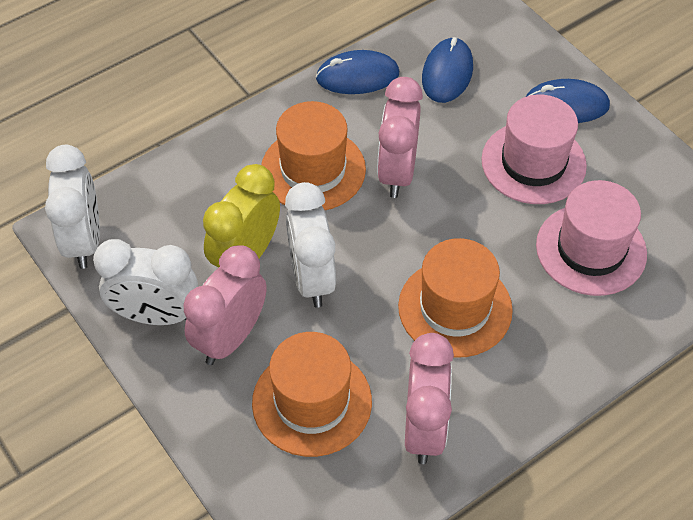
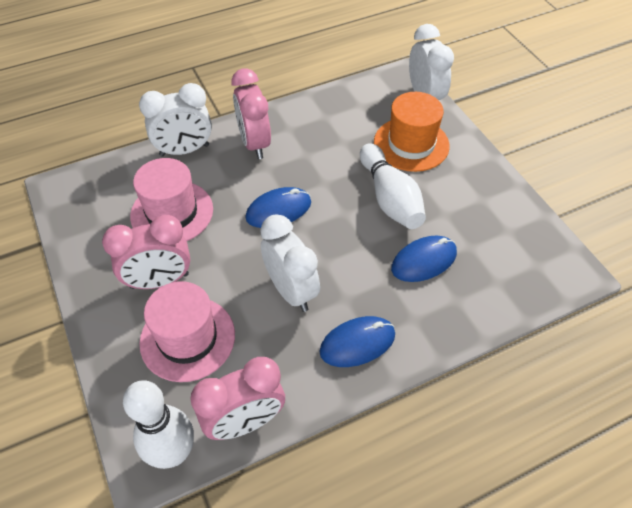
orange hat: 3 -> 1
white bowling pin: 0 -> 2
yellow clock: 1 -> 0

